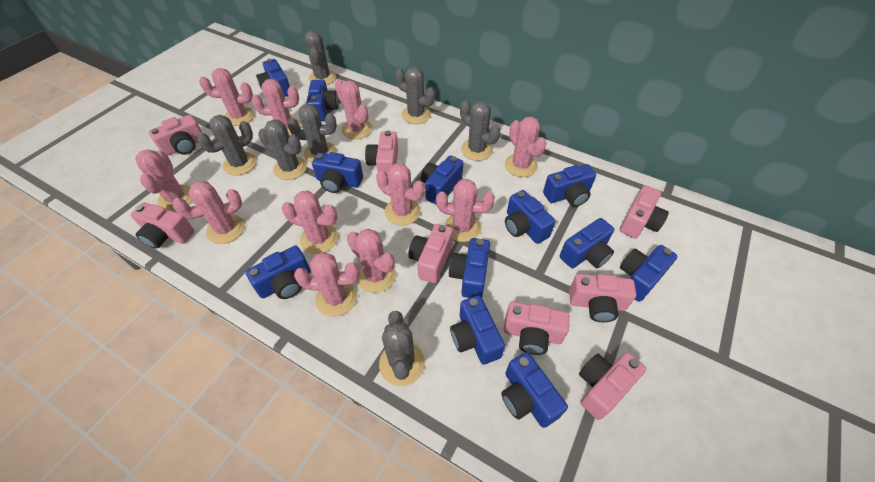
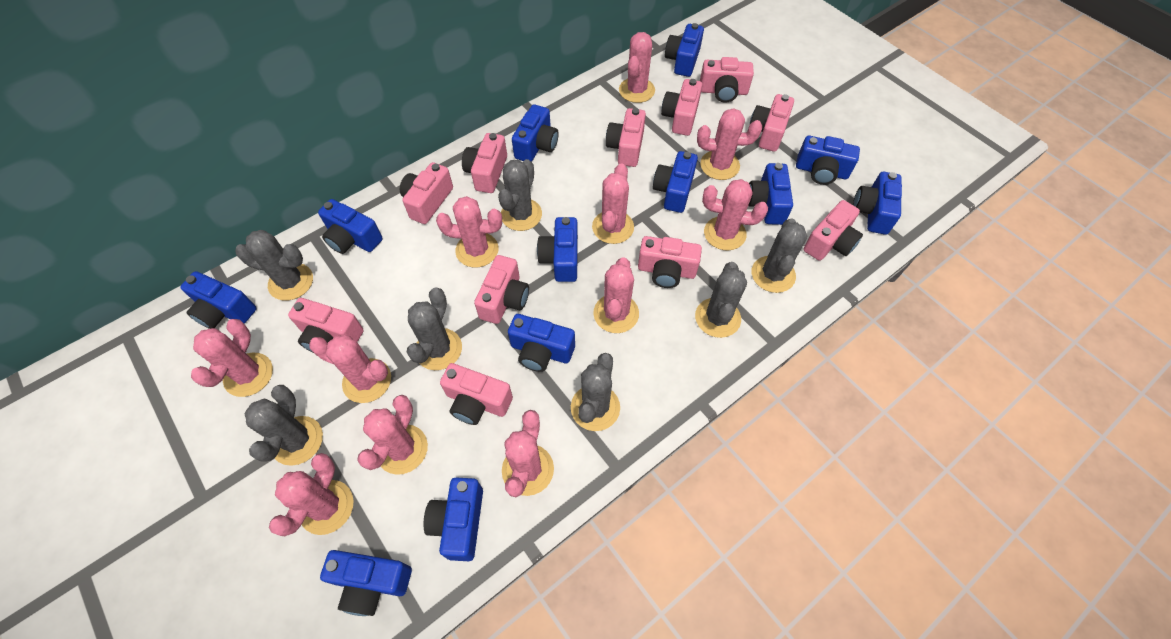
pink camera: 8 -> 11

